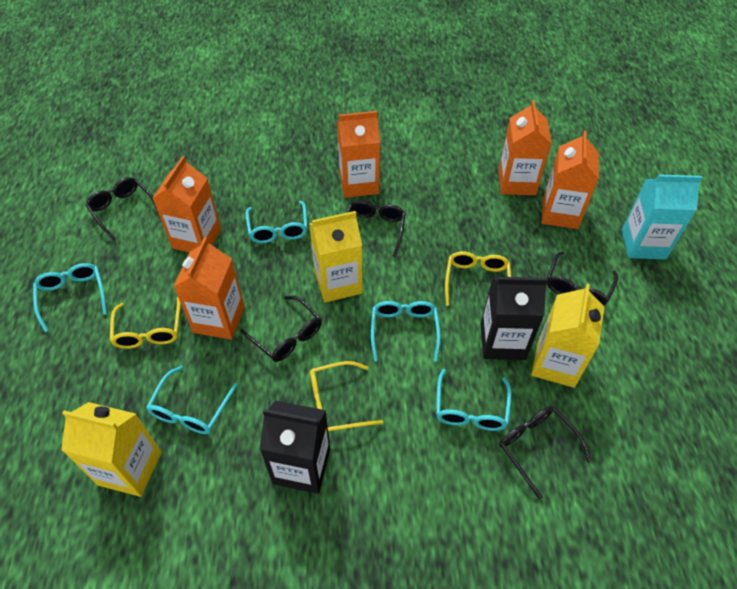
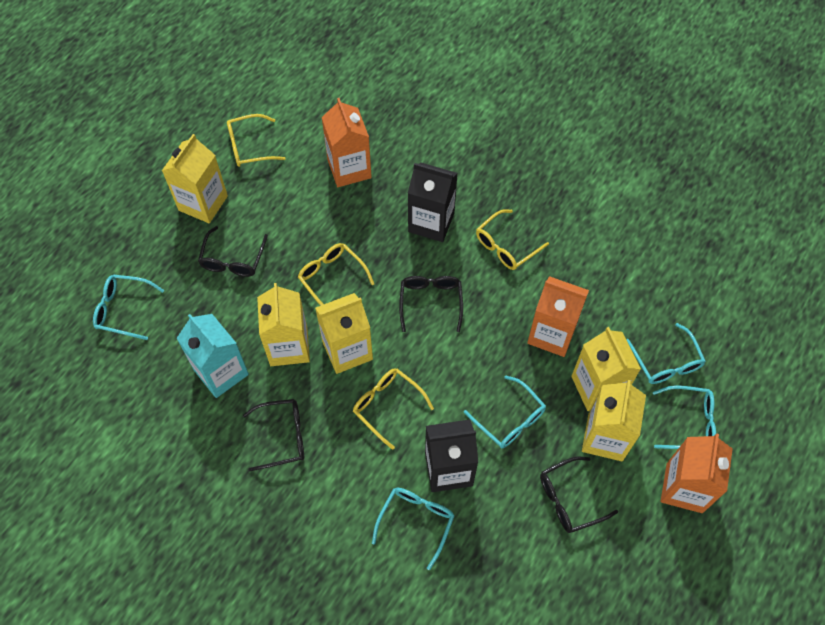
black glasses: 5 -> 4
orange carton: 5 -> 3
yellow carton: 3 -> 5
yellow glasses: 3 -> 4

